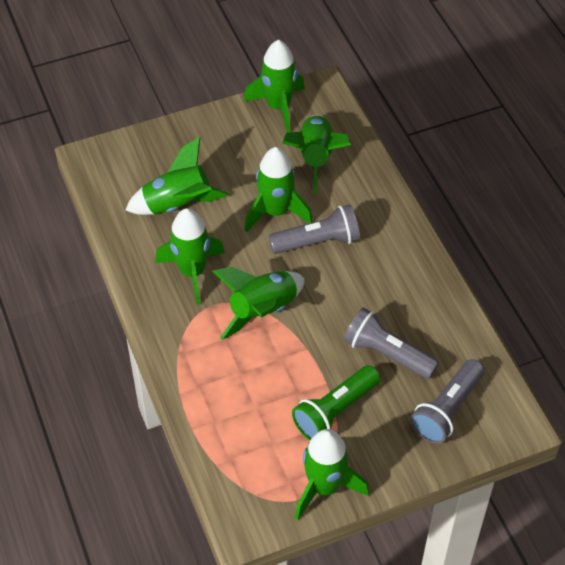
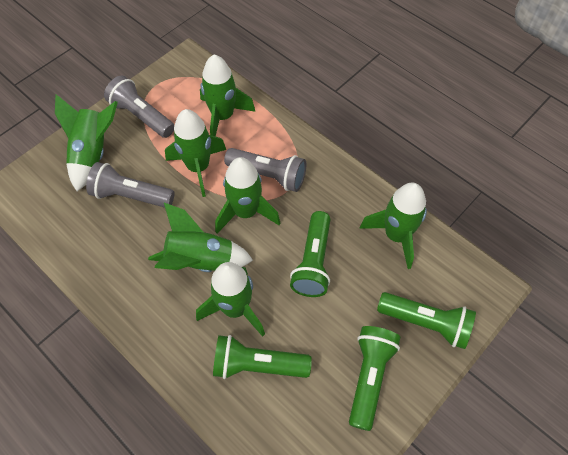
green flashlight: 1 -> 4

